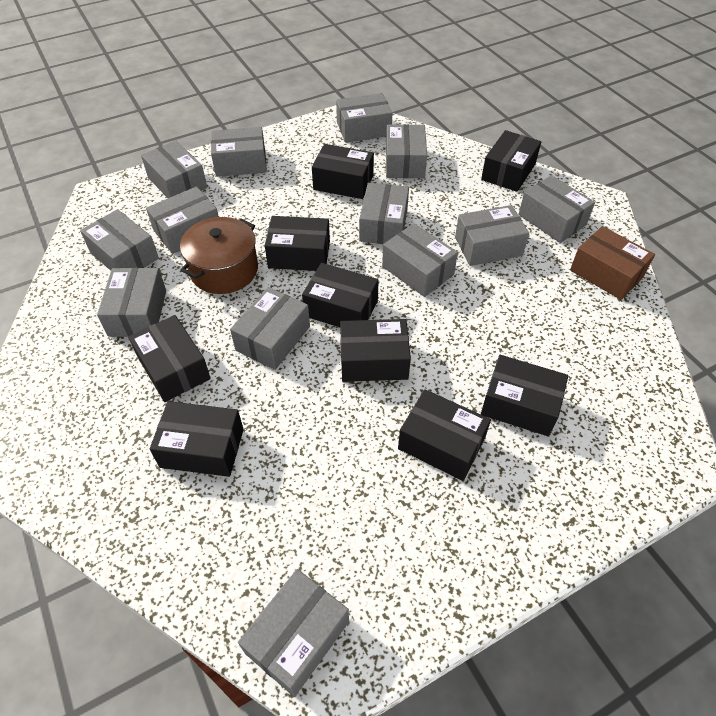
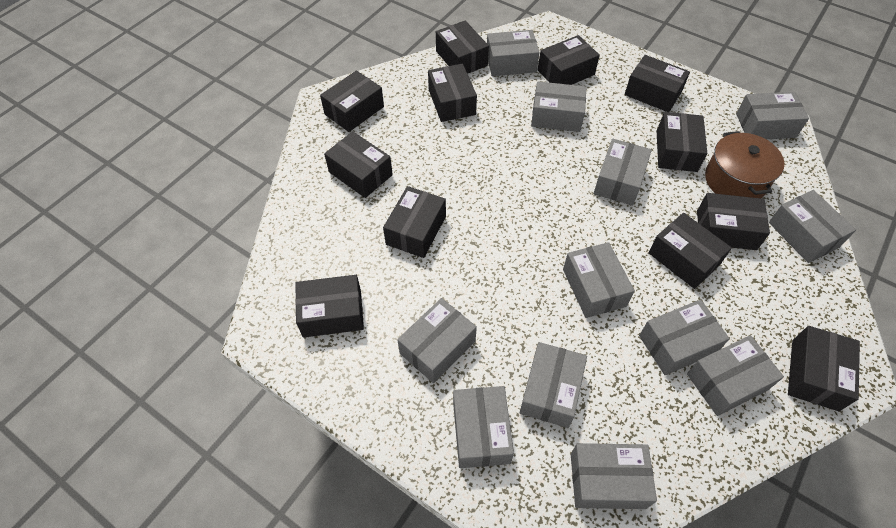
black box: 9 -> 12
brown box: 1 -> 0
grey box: 13 -> 12

